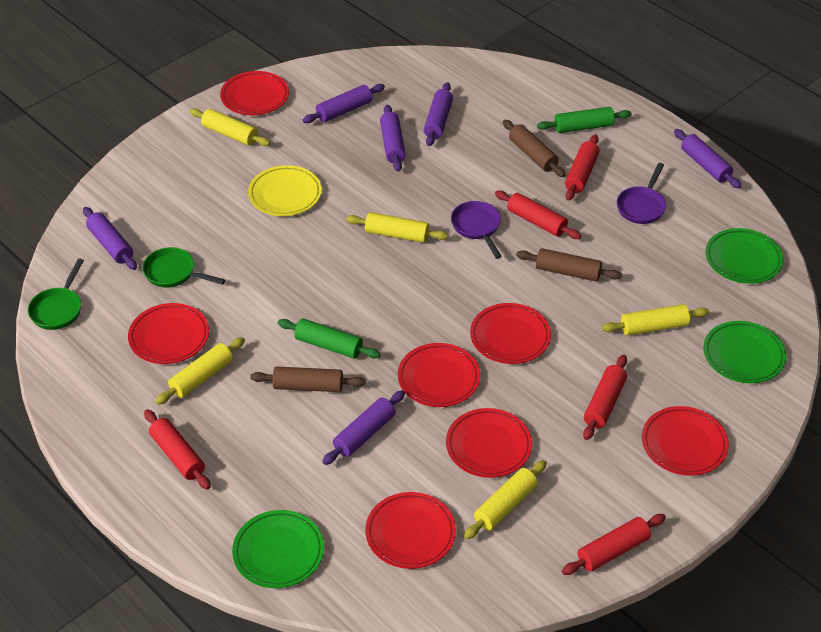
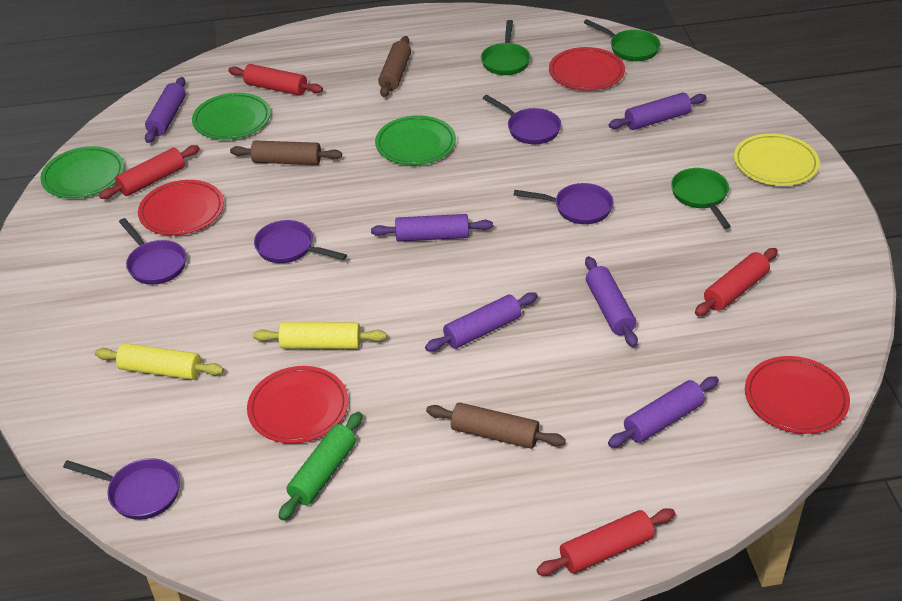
green pan: 2 -> 3
green rolling pin: 2 -> 1
purple pan: 2 -> 5
red plate: 7 -> 4
red rolling pin: 5 -> 4
yellow rolling pin: 5 -> 2

